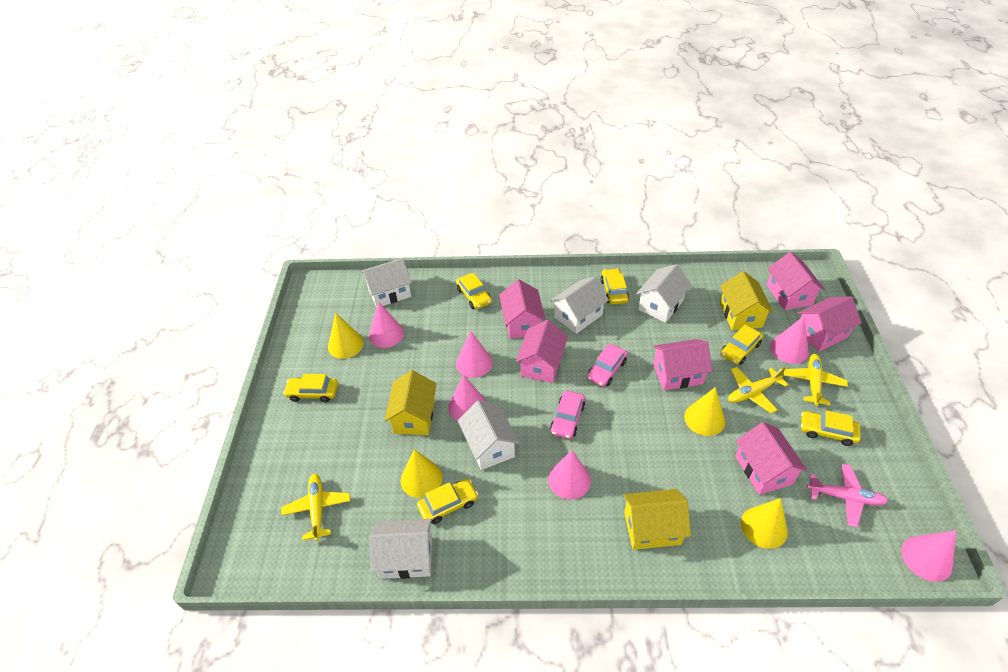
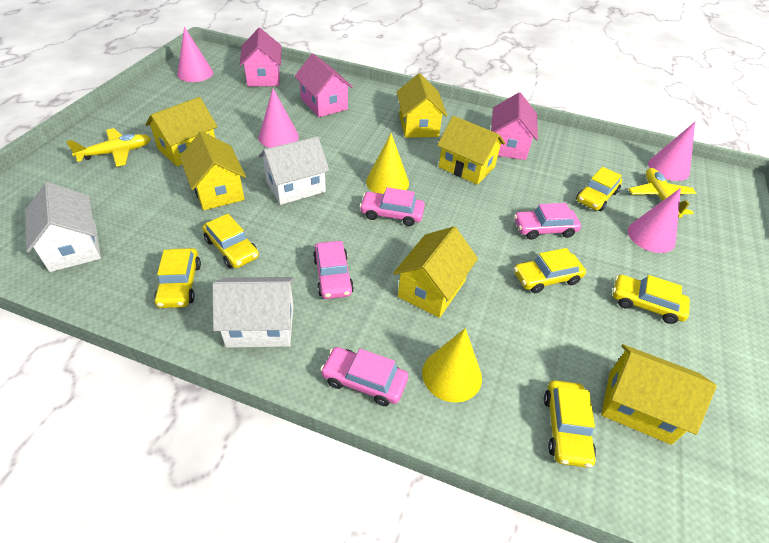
pink car: 2 -> 4
pink cone: 6 -> 4
pink house: 6 -> 3
pink plane: 1 -> 0
white house: 5 -> 3
yellow cone: 4 -> 2
yellow house: 3 -> 6
yellow plane: 3 -> 2

